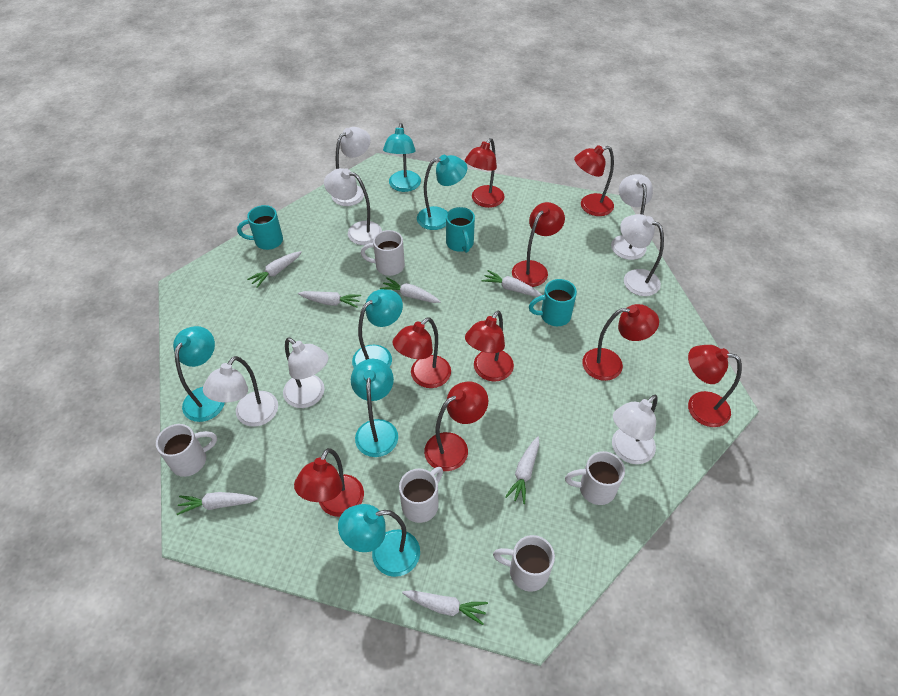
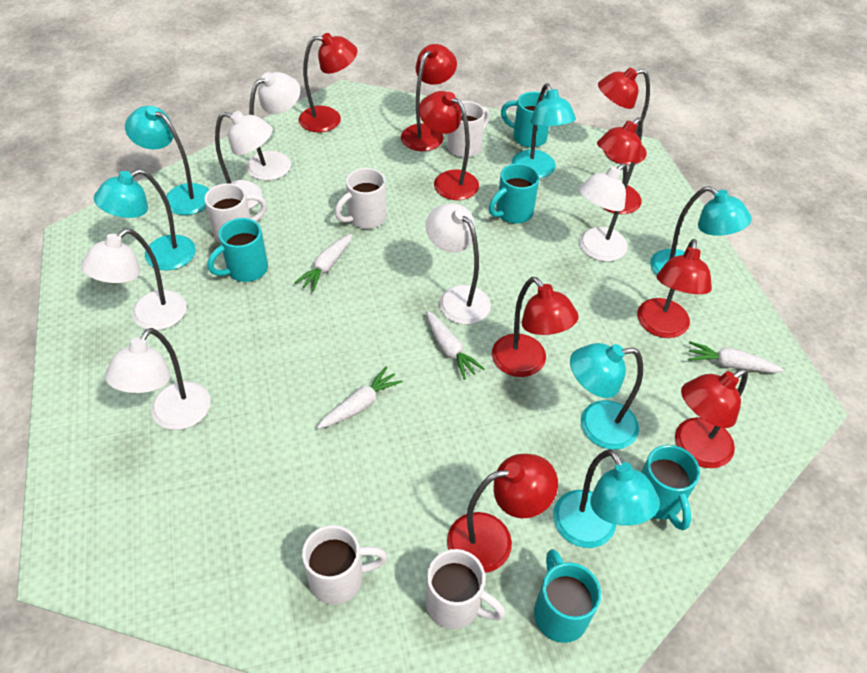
turquoise mug: 3 -> 5
white carrot: 7 -> 4
white lamp: 7 -> 6

